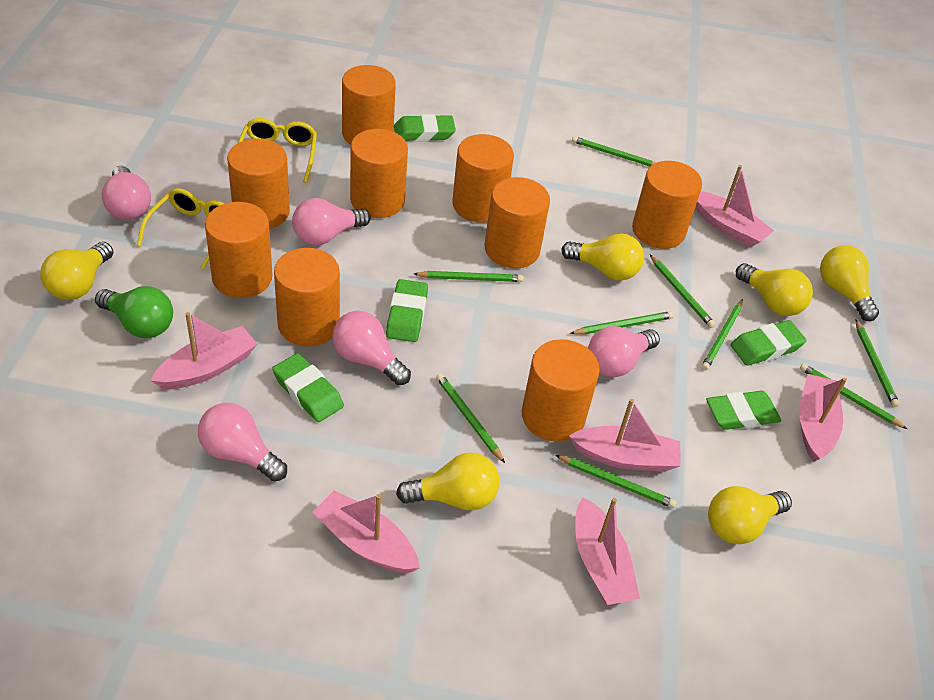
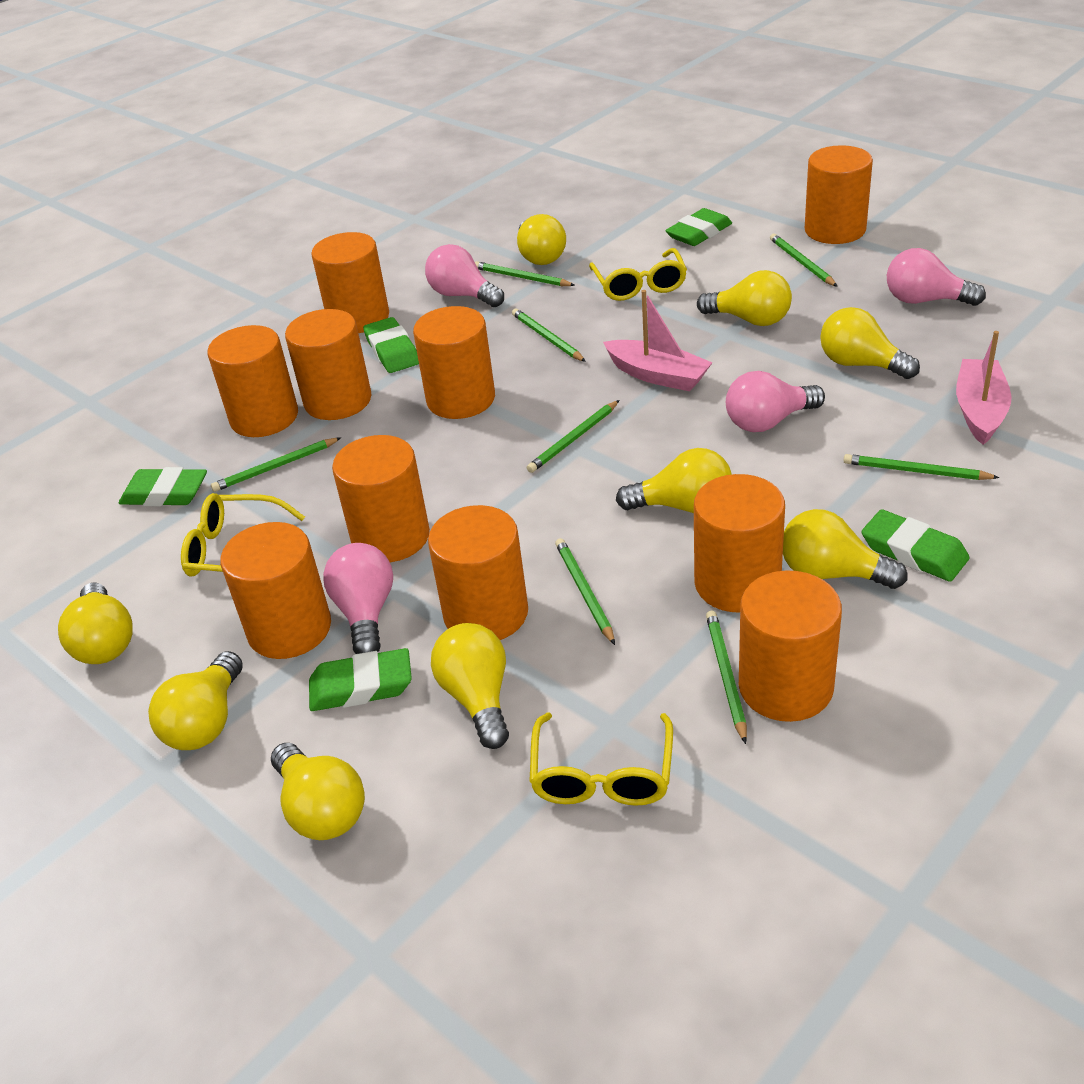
green light bulb: 1 -> 0
green pencil: 9 -> 8
orange cylinder: 9 -> 10
pink boat: 6 -> 2
pink light bulb: 5 -> 4
yellow glasses: 2 -> 3
yellow light bulb: 6 -> 9

